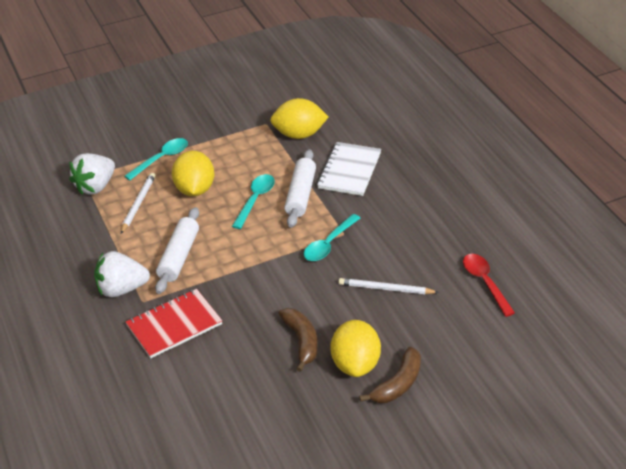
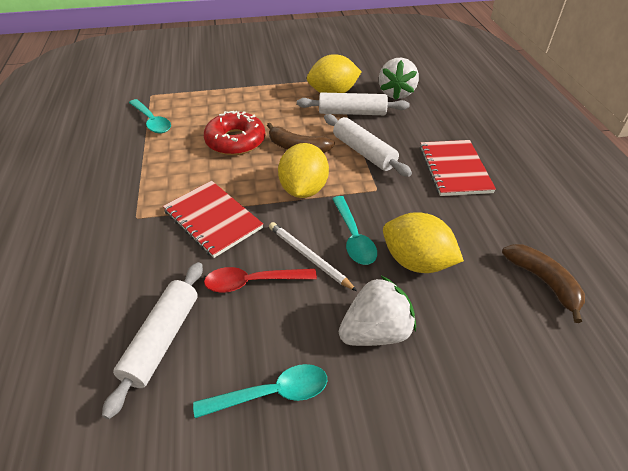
red donut: 0 -> 1
red notebook: 1 -> 2
white notebook: 1 -> 0
white pencil: 2 -> 1
white rolling pin: 2 -> 3

